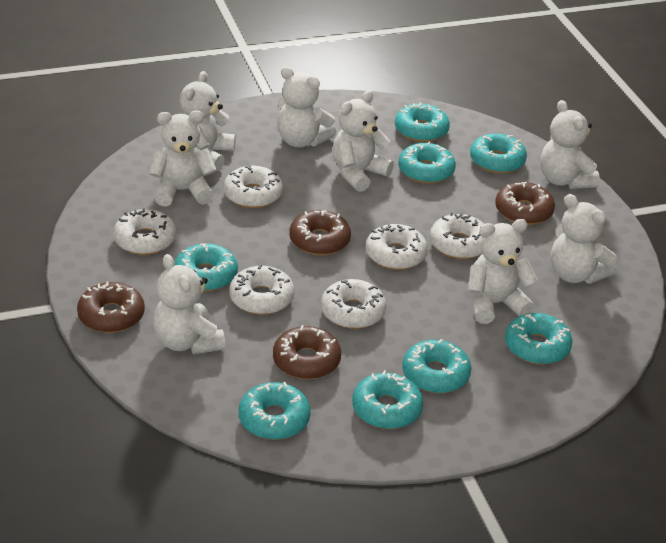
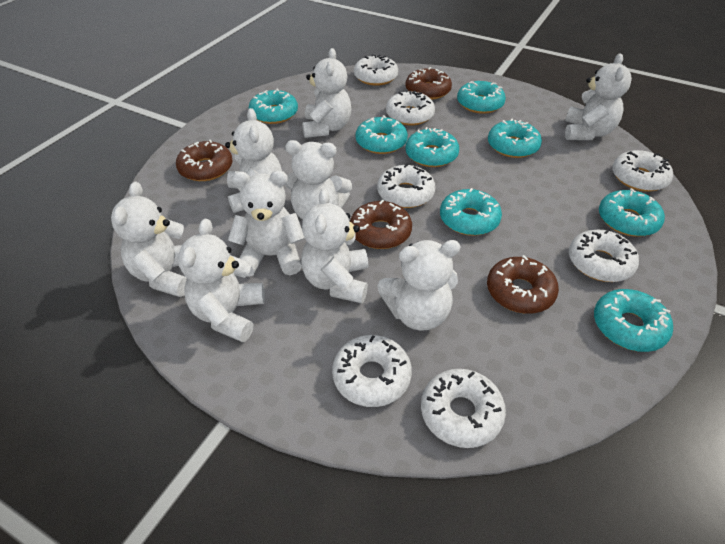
white donut: 6 -> 7
white teddy bear: 8 -> 9

